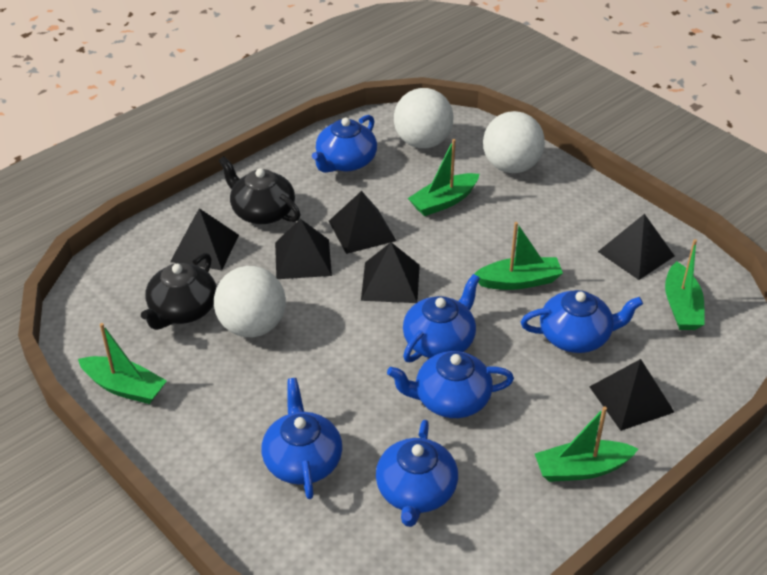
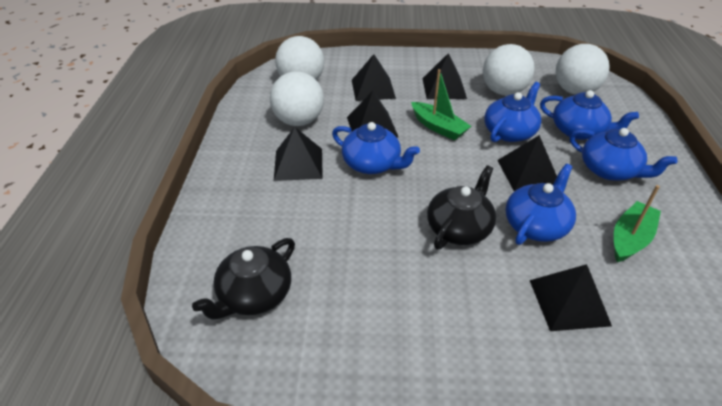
blue teapot: 6 -> 5
green boat: 5 -> 2
white ball: 3 -> 4

